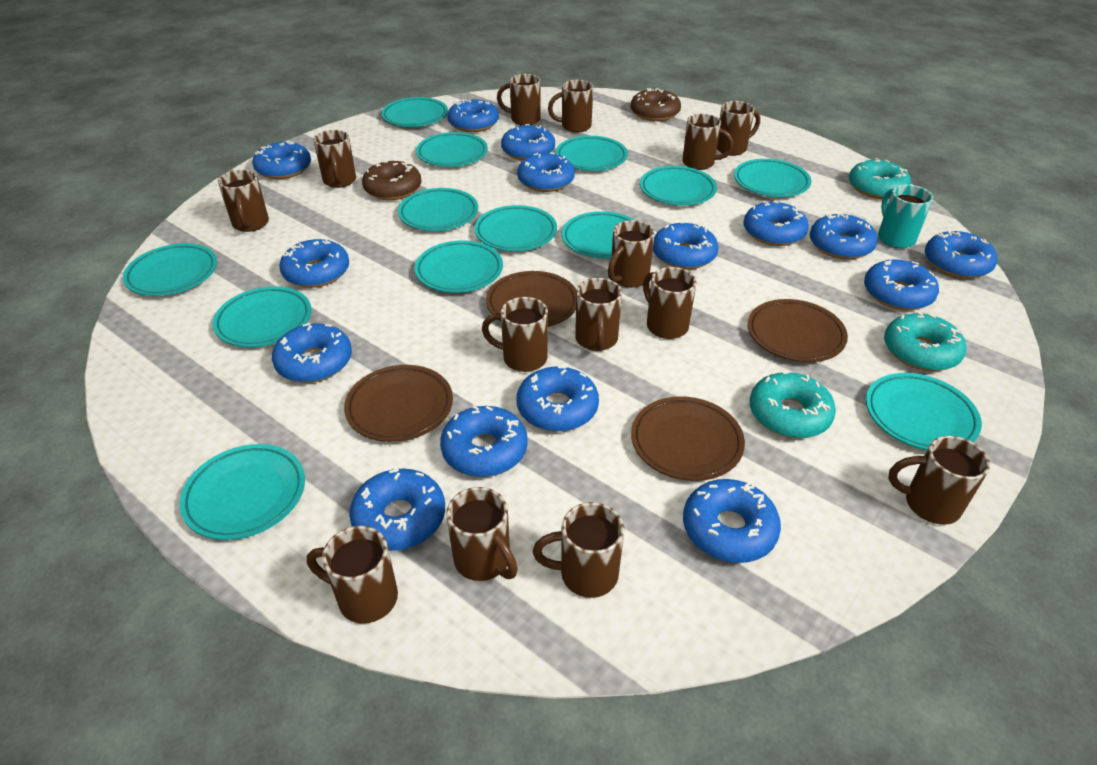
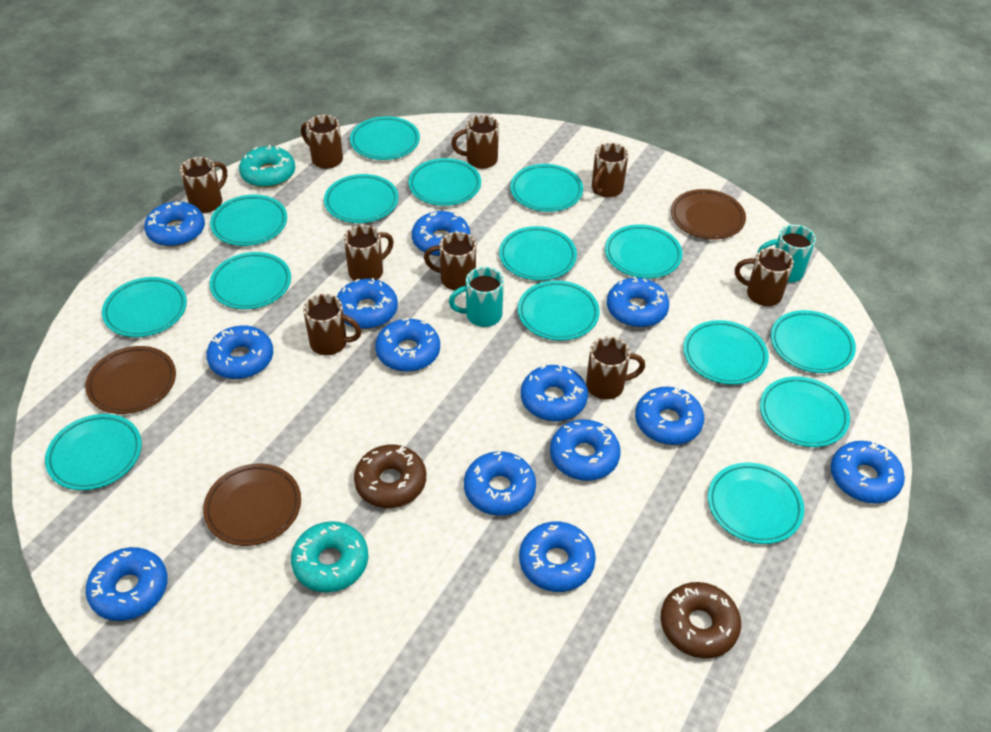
blue donut: 15 -> 13
brown mug: 14 -> 9
brown plate: 4 -> 3
turquoise donut: 3 -> 2
turquoise mug: 1 -> 2
turquoise plate: 13 -> 15

